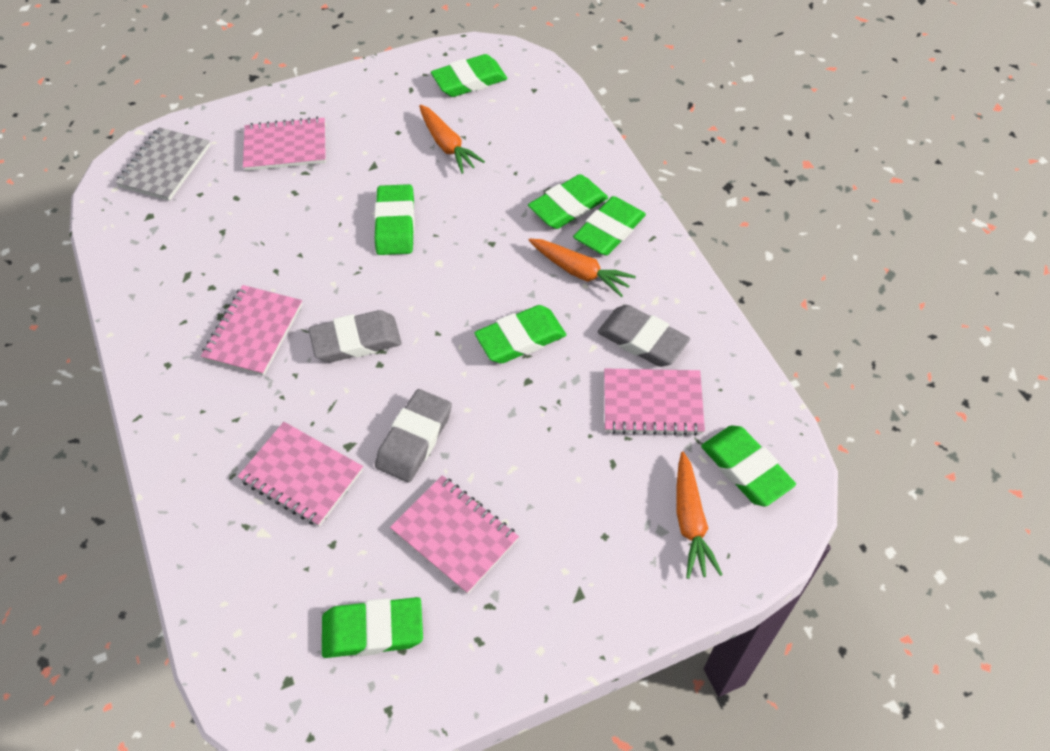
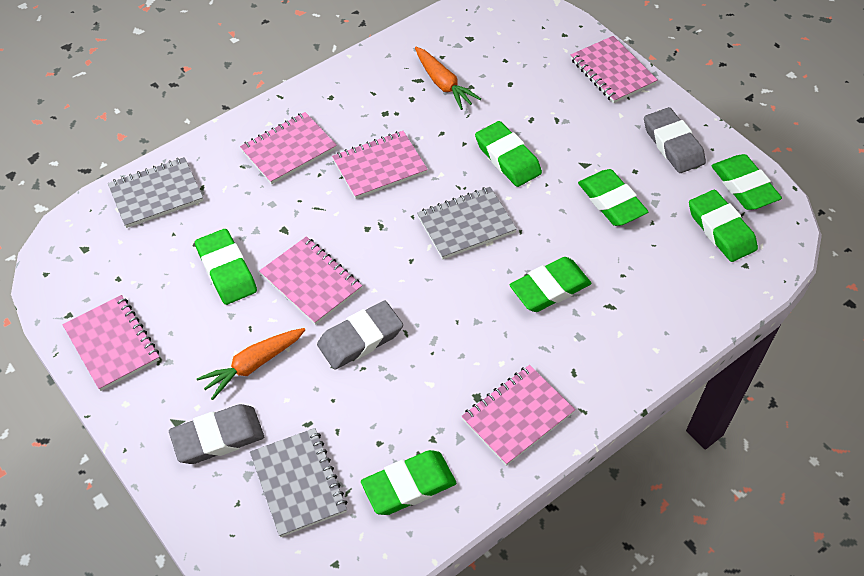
grey notebook: 1 -> 3
orange carrot: 3 -> 2
pink notebook: 5 -> 6

